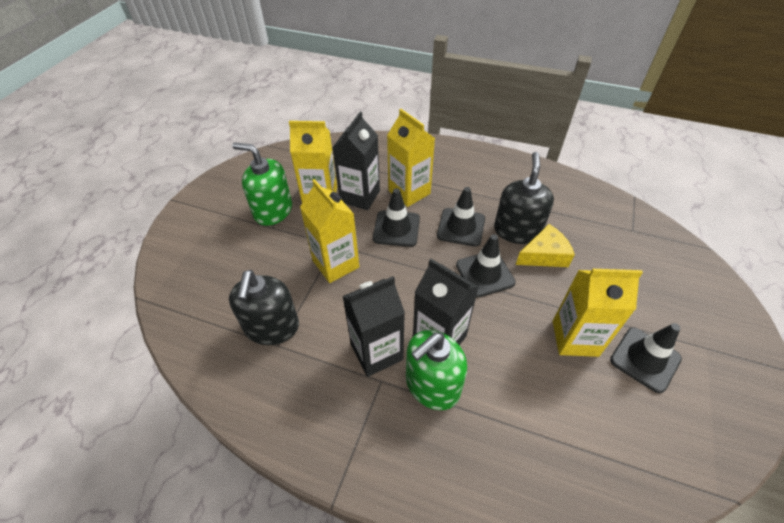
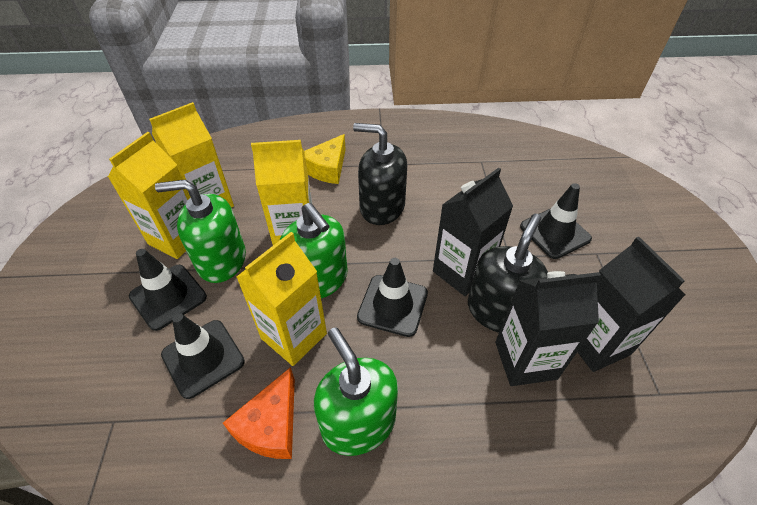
green soap dispenser: 2 -> 3
orange cheese: 0 -> 1

